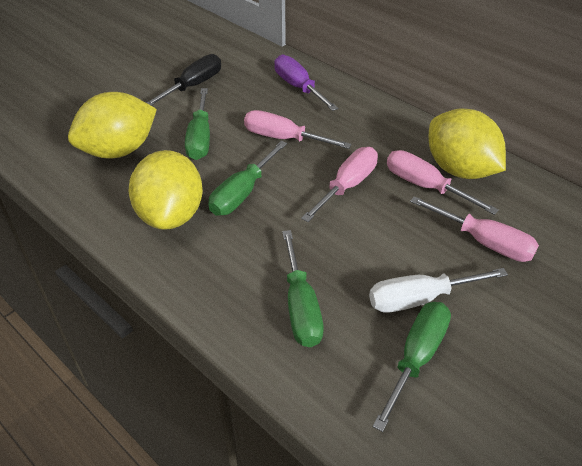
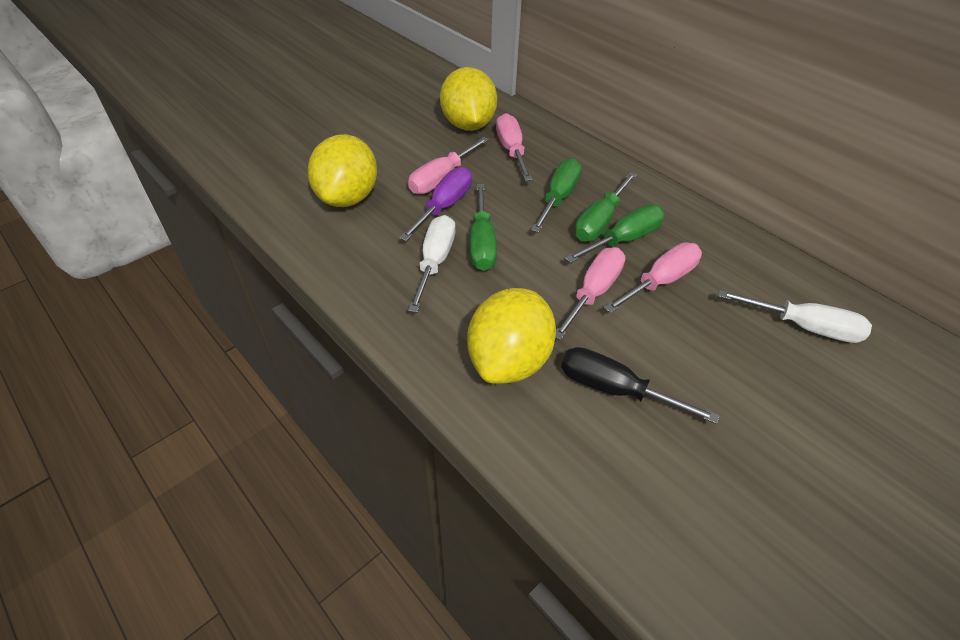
white screwdriver: 1 -> 2

